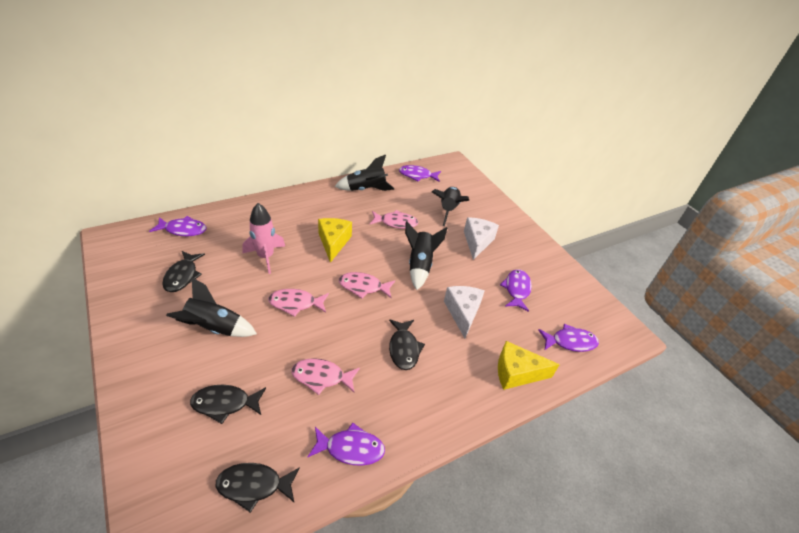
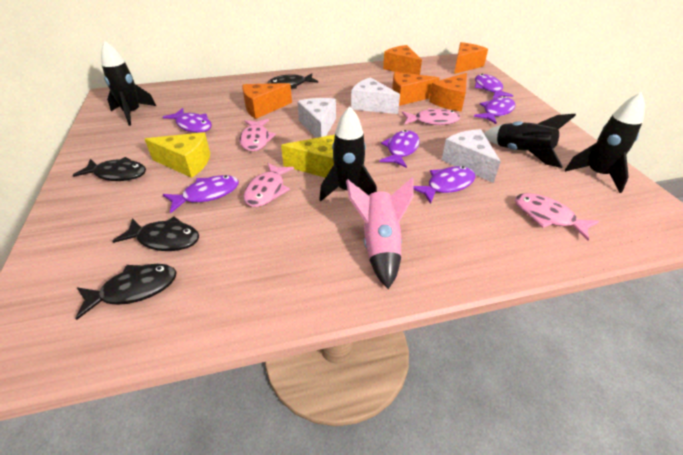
orange cheese: 0 -> 5
purple fish: 5 -> 6
white cheese: 2 -> 3

